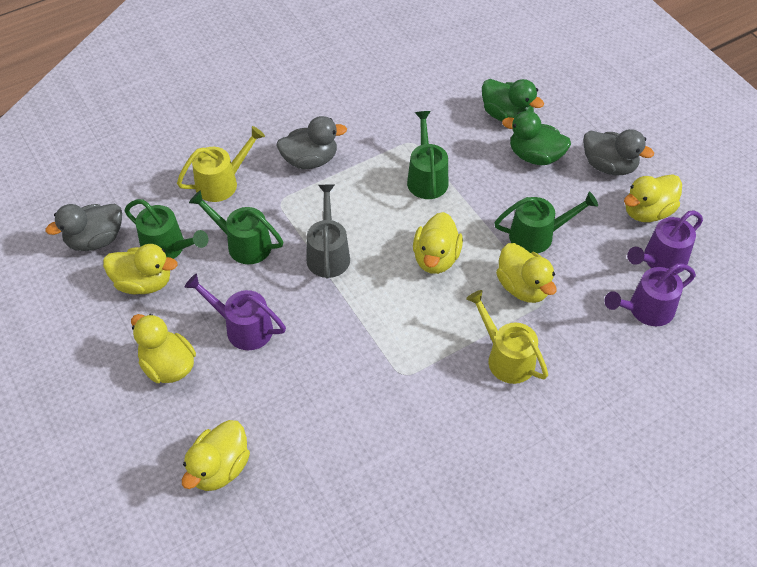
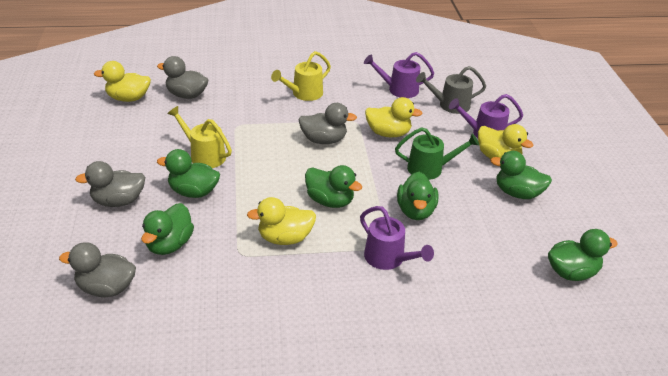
green duck: 2 -> 6
green watering can: 4 -> 1
grey duck: 3 -> 4
yellow duck: 6 -> 4

